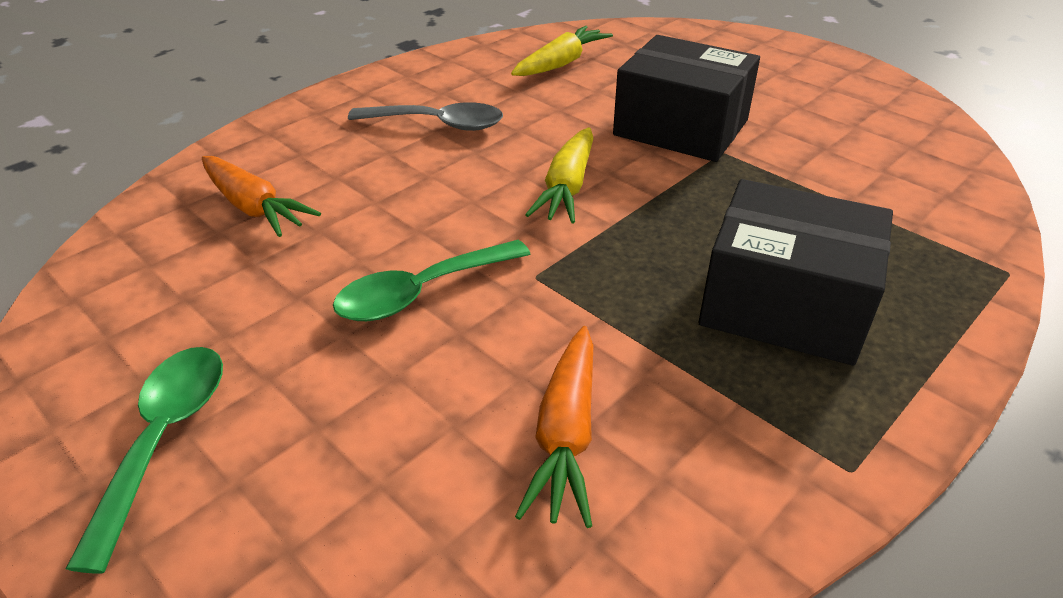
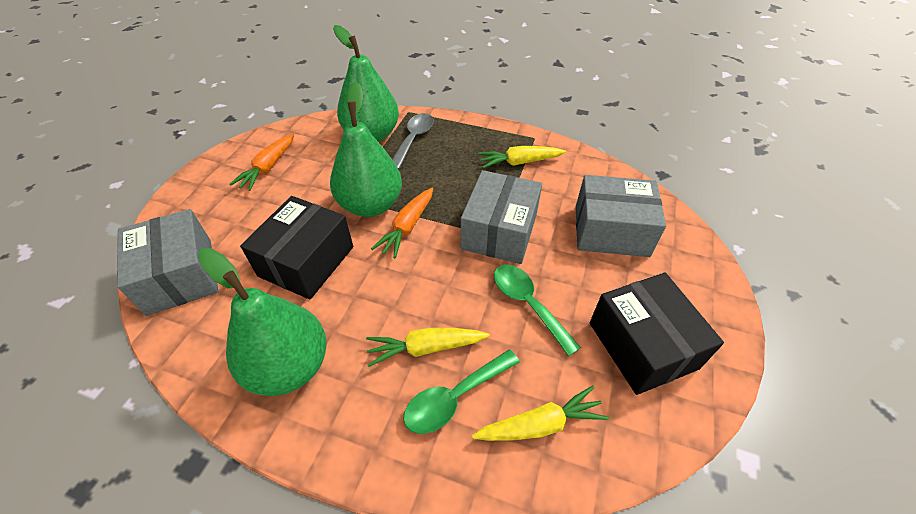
green pear: 0 -> 3
grey box: 0 -> 3
yellow carrot: 2 -> 3

